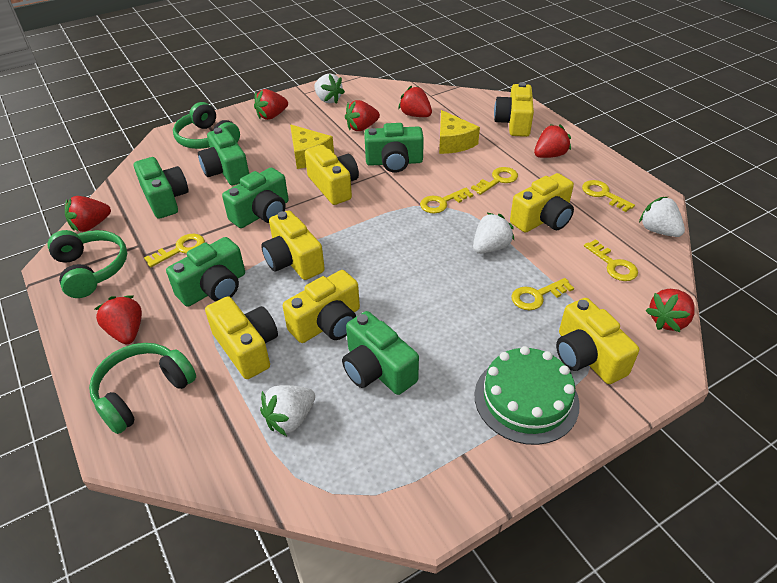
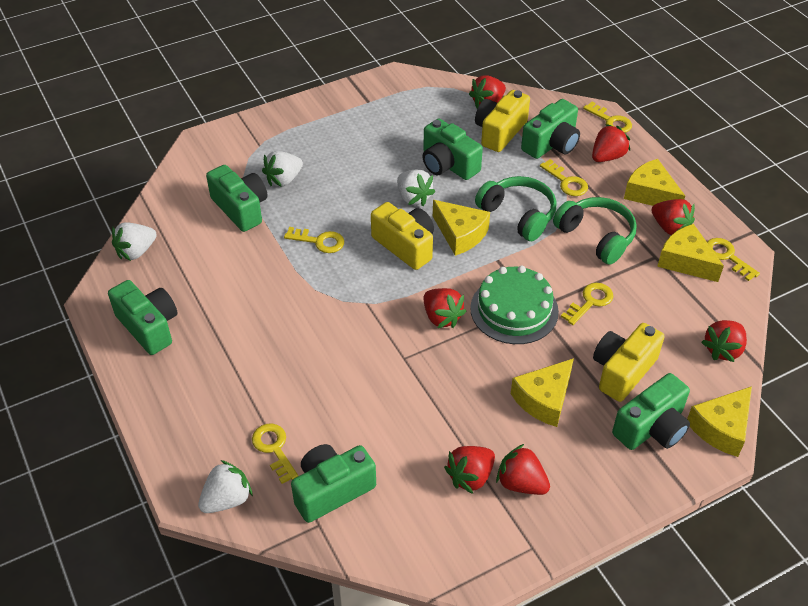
green headphones: 3 -> 2
yellow camera: 7 -> 3
yellow cheese: 2 -> 5

